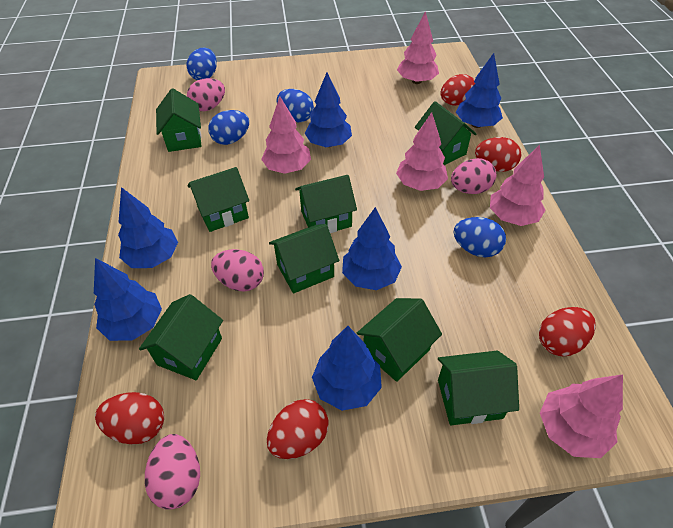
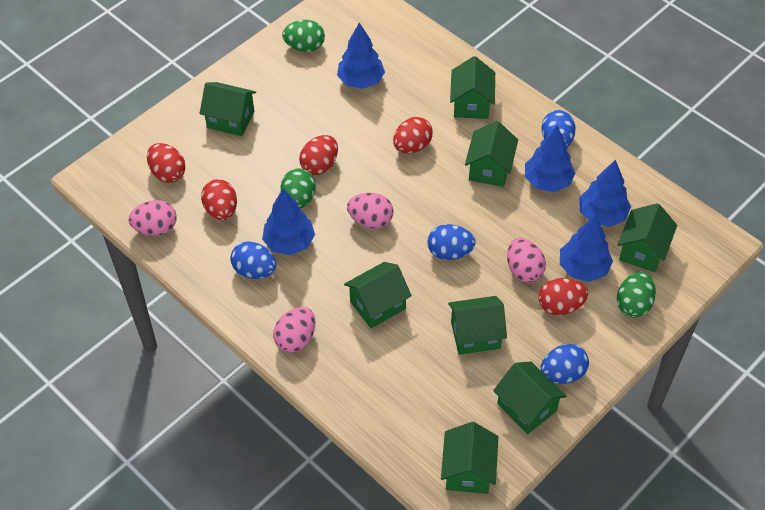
blue tree: 6 -> 5
green egg: 0 -> 3
pink tree: 5 -> 0

